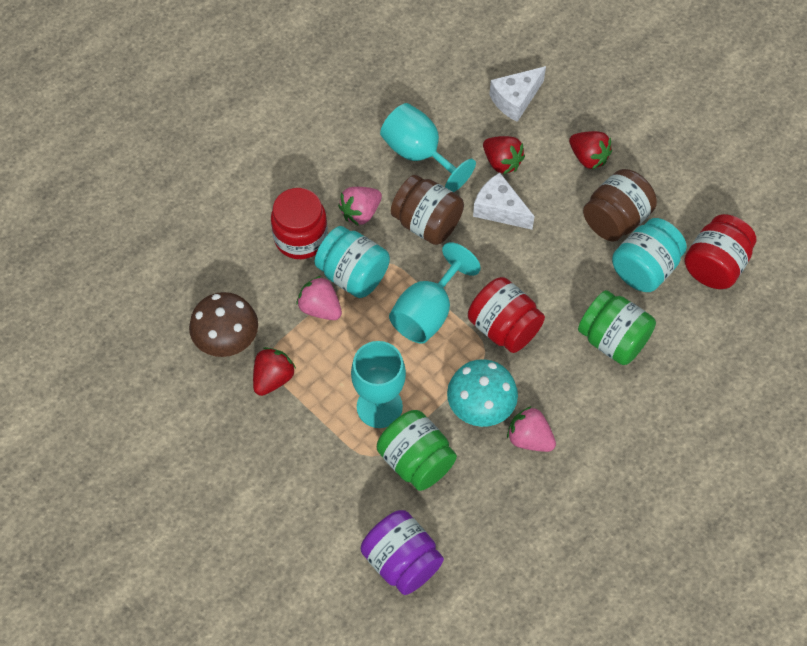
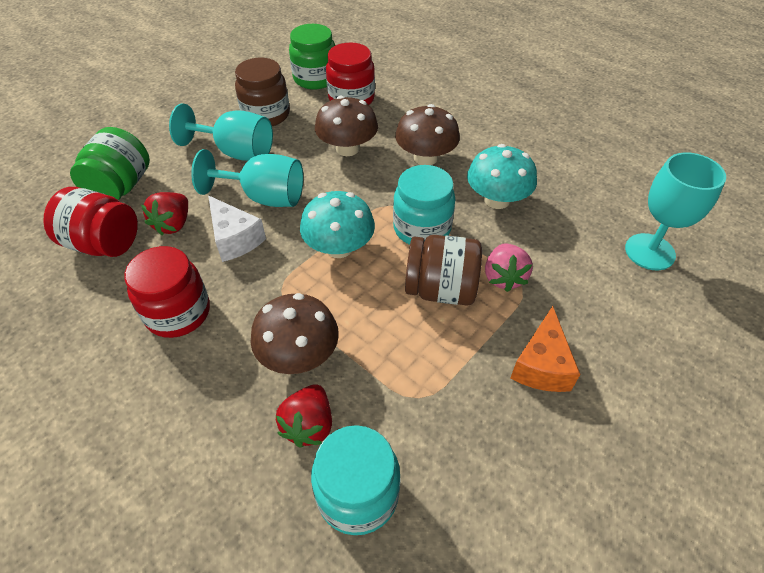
brown mushroom: 1 -> 3
orange cheese: 0 -> 1
pink strawberry: 3 -> 1
purple jar: 1 -> 0
red strawberry: 3 -> 2
turquoise mushroom: 1 -> 2
white cheese: 2 -> 1

